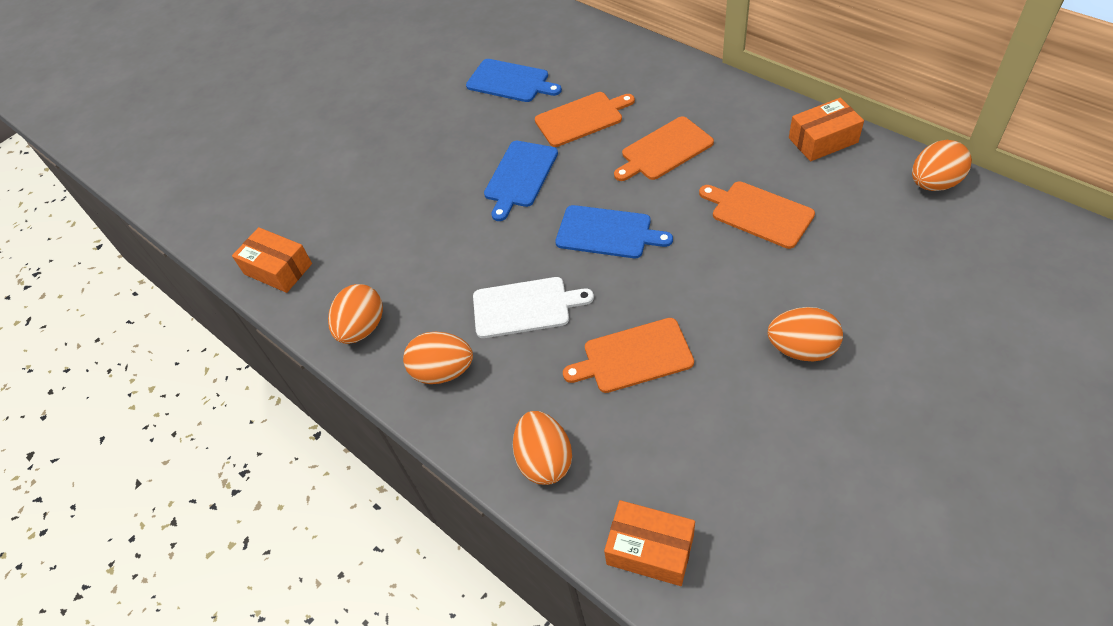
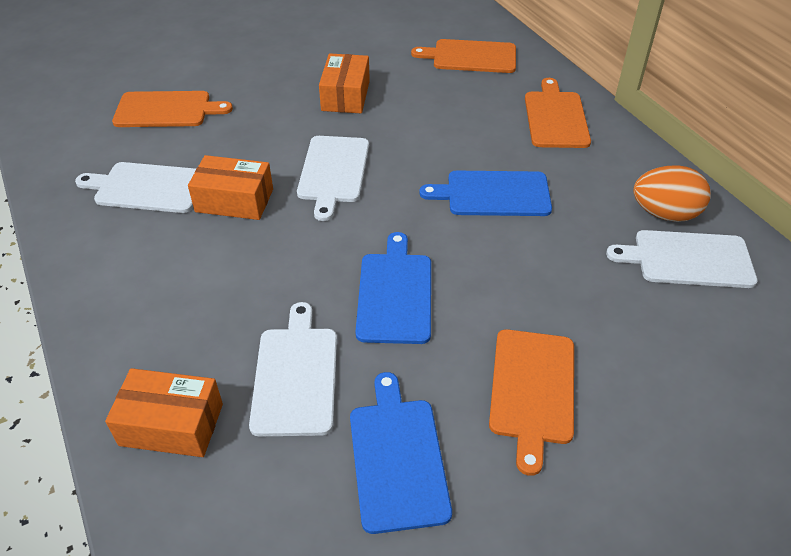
orange egg: 5 -> 1
white cutting board: 1 -> 4

